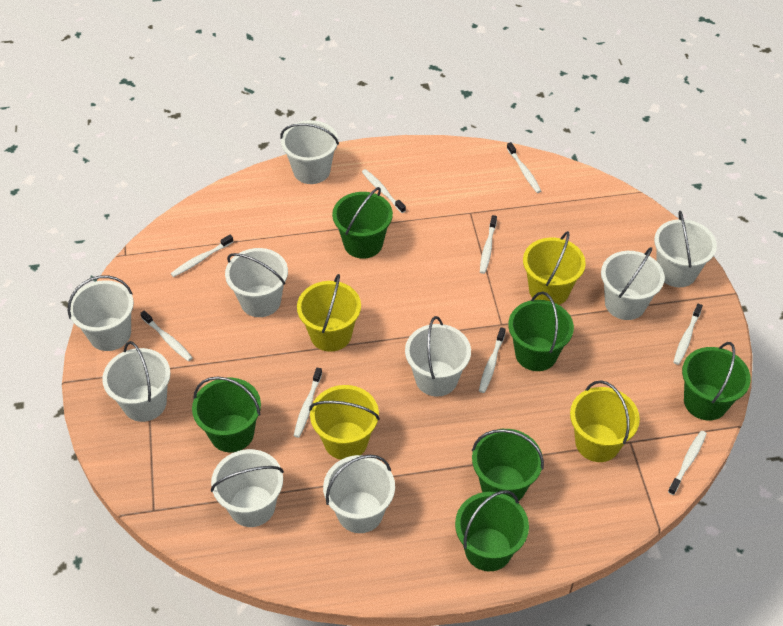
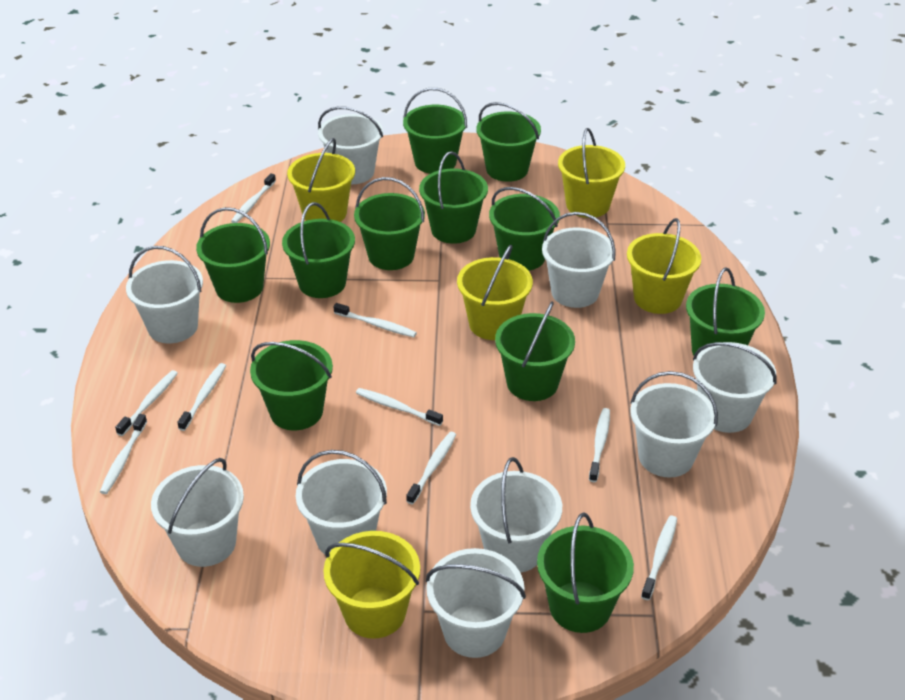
green bucket: 6 -> 11
yellow bucket: 4 -> 5

